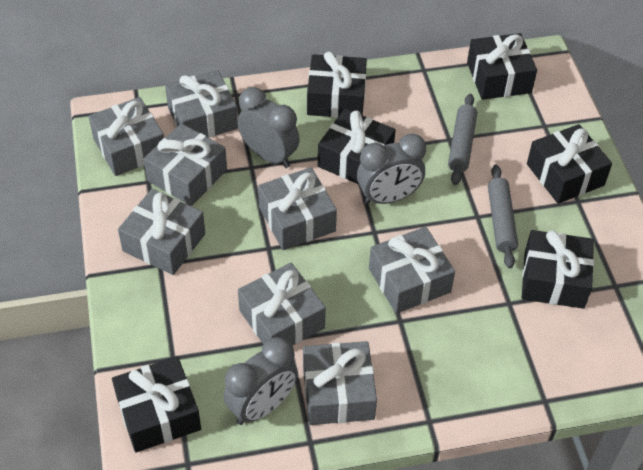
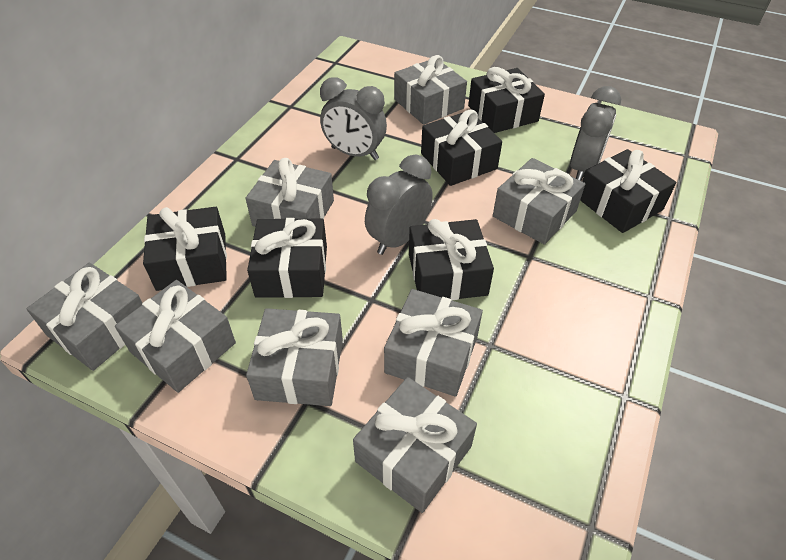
grey rolling pin: 2 -> 0

